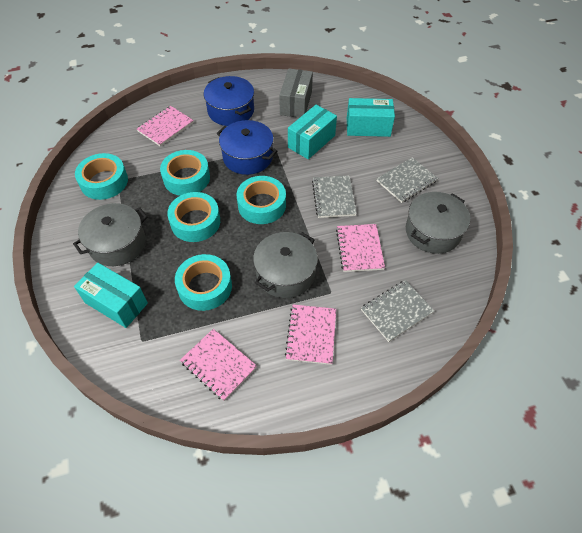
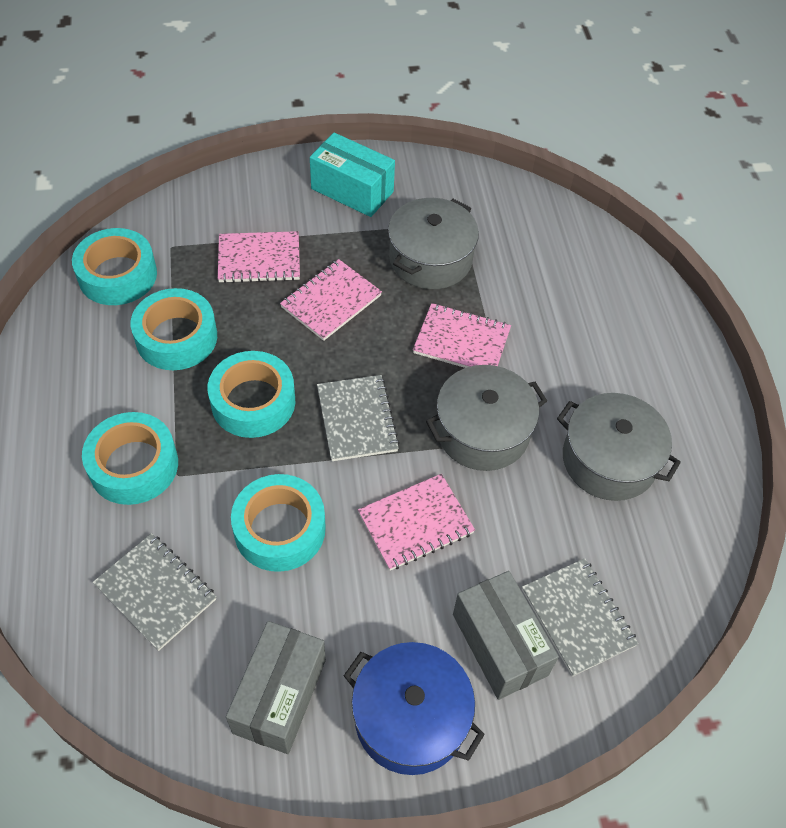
blue pot: 2 -> 1
grey box: 1 -> 2
turquoise box: 3 -> 1

